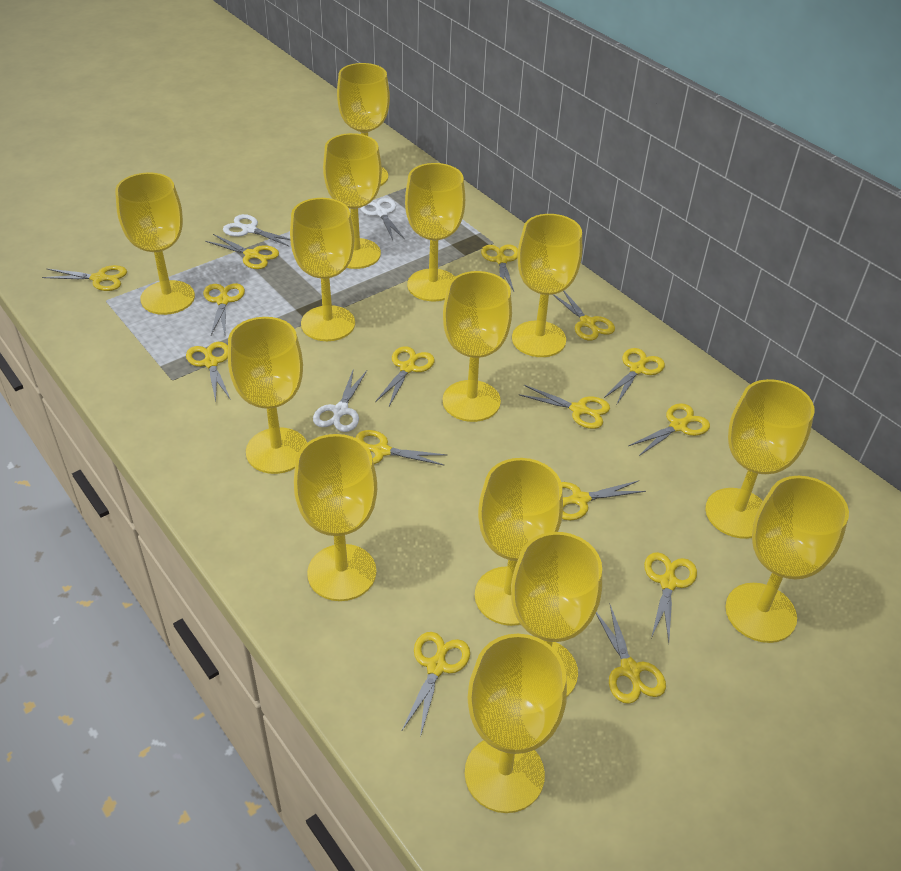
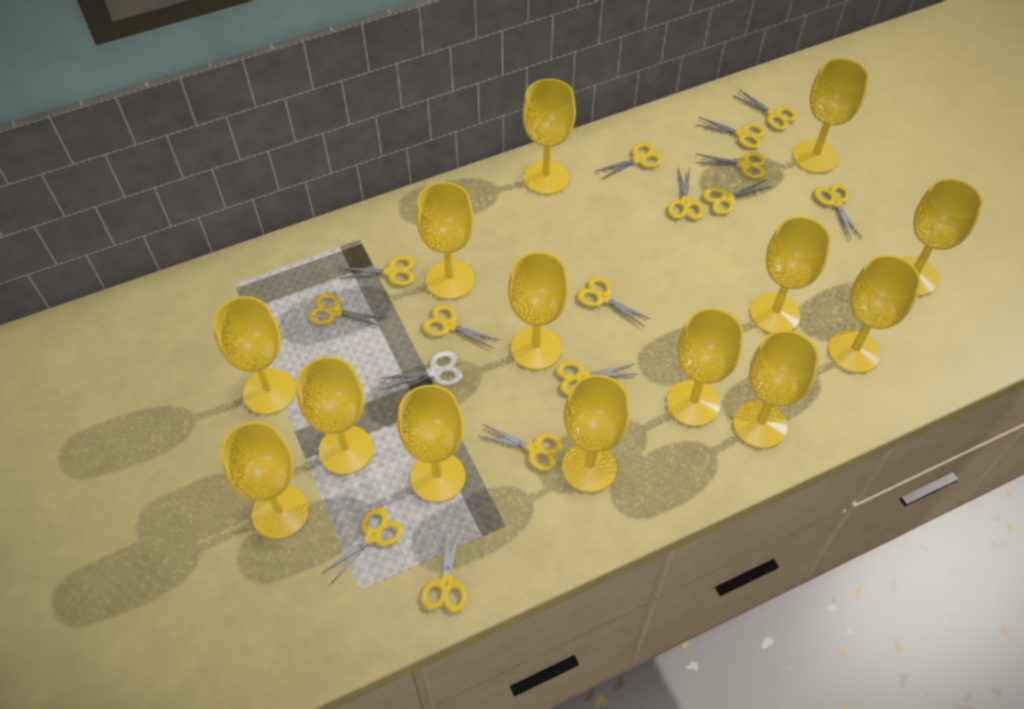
white scissors: 3 -> 1

